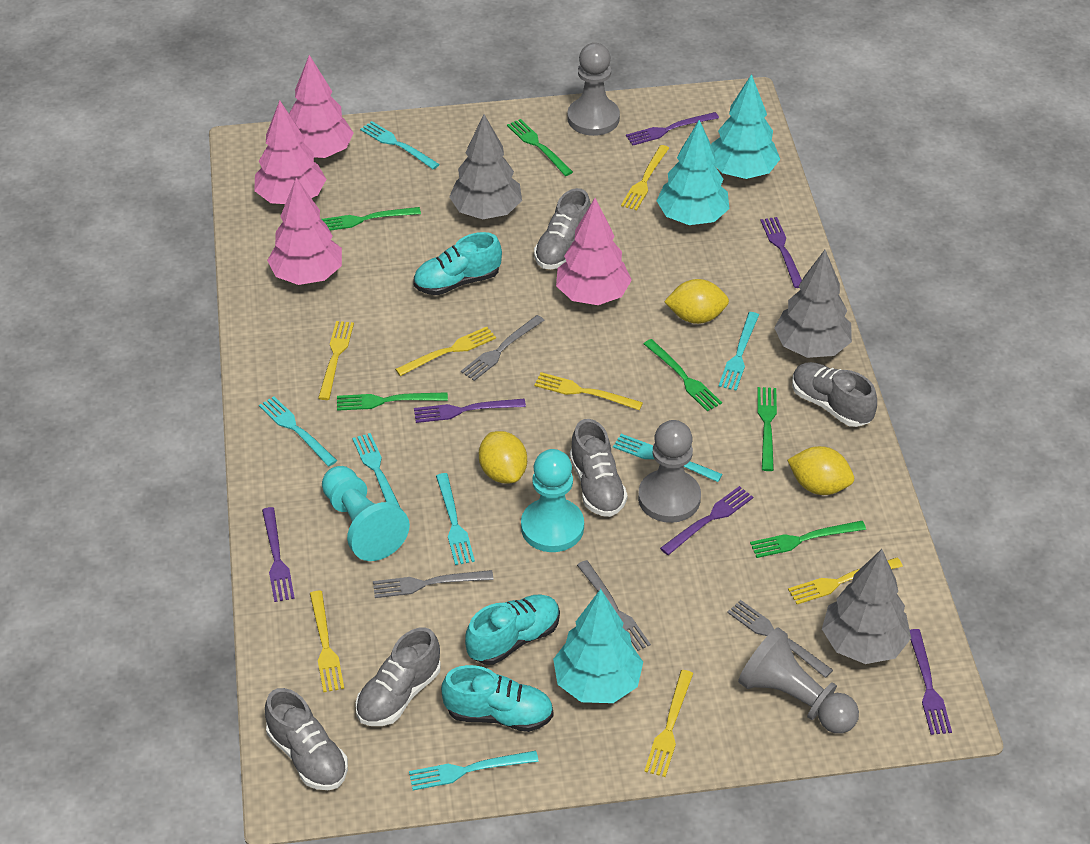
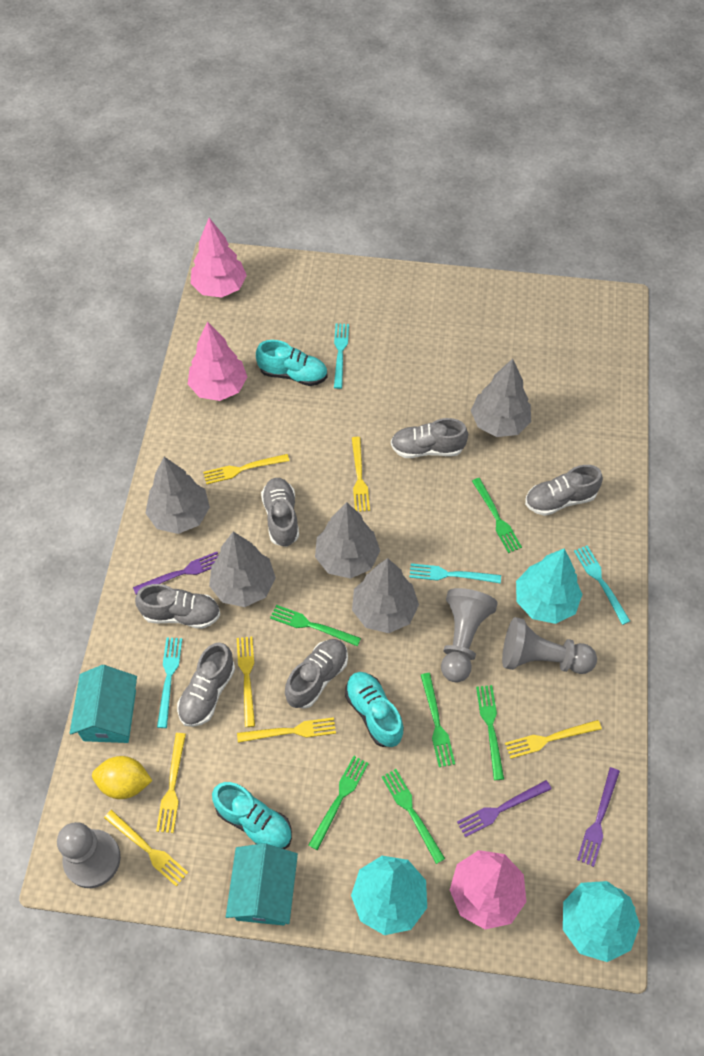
grey fork: 4 -> 0
grey shoe: 5 -> 6
grey tree: 3 -> 5
pink tree: 4 -> 3
purple fork: 6 -> 3
turquoise fork: 7 -> 4
turquoise house: 0 -> 2
turquoise pawn: 2 -> 0
yellow lemon: 3 -> 1

